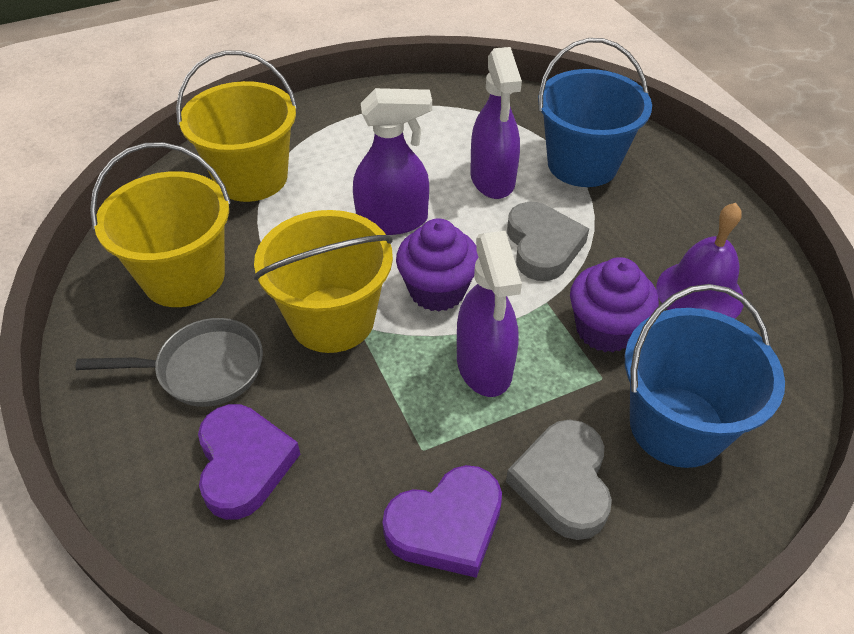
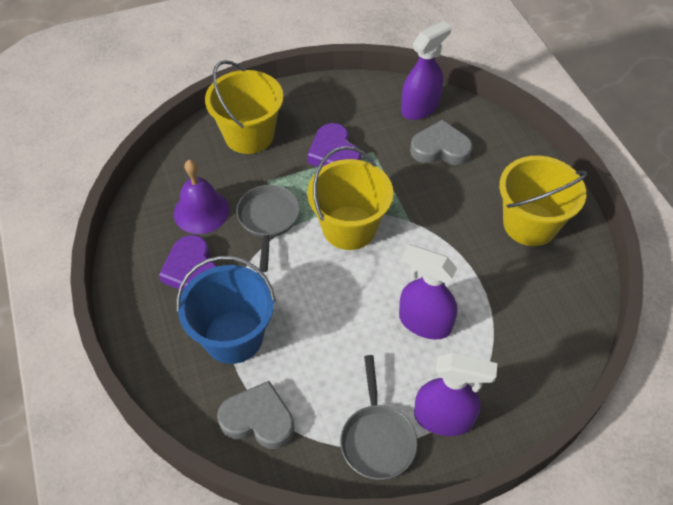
blue bucket: 2 -> 1
grey pan: 1 -> 2
purple cupcake: 2 -> 0

